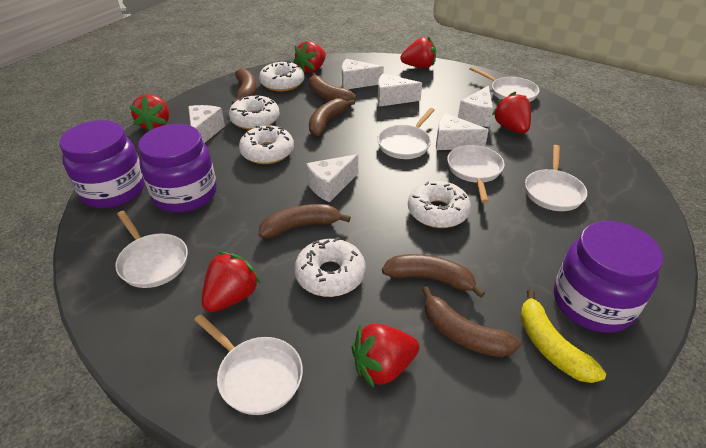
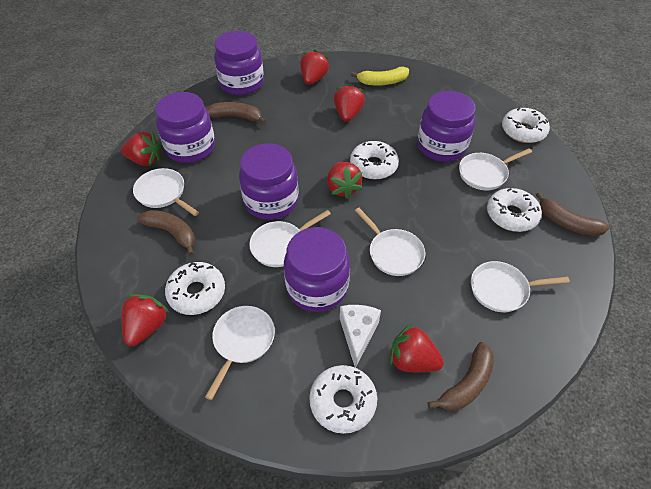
brown banana: 6 -> 4
purple jar: 3 -> 5
white cheese: 6 -> 1

